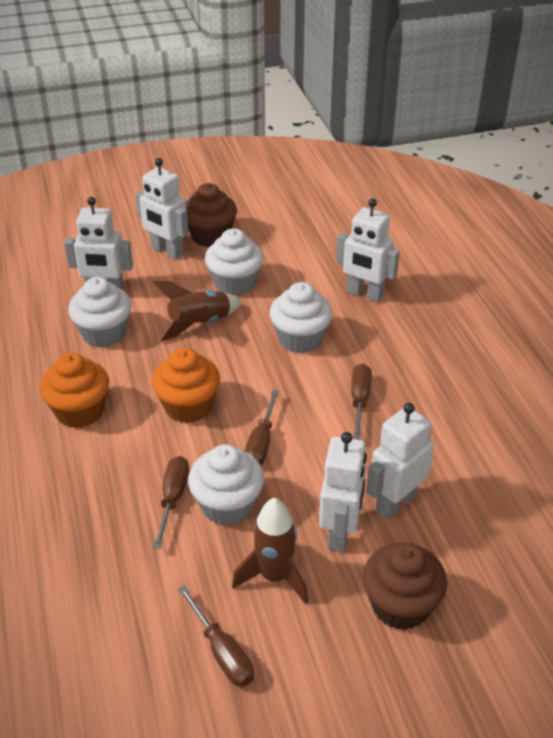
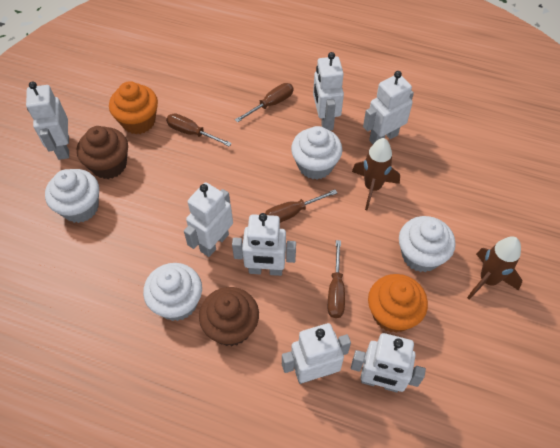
white robot: 5 -> 7

